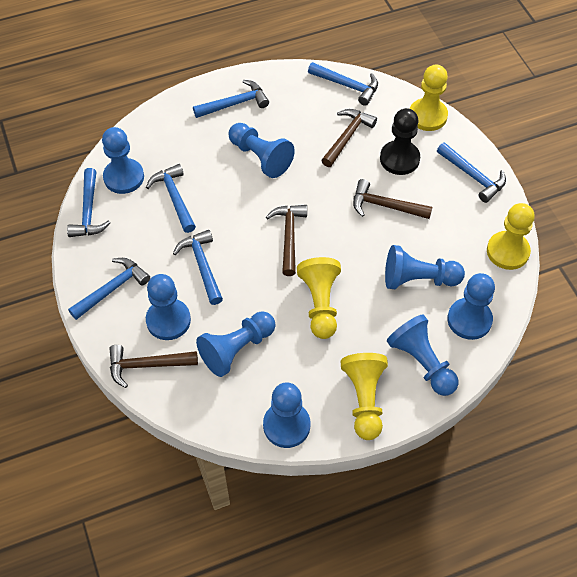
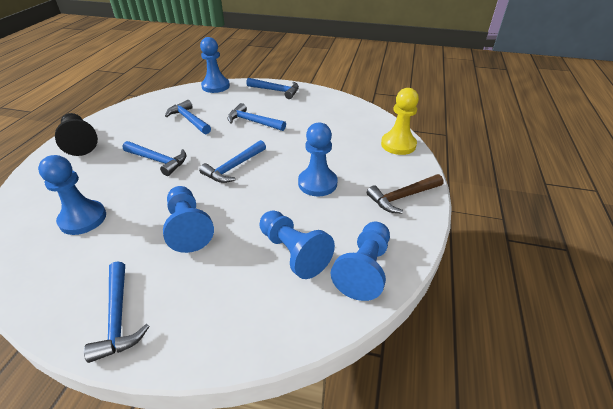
blue hammer: 7 -> 6
blue pawn: 8 -> 6
brown hammer: 4 -> 1
yellow pawn: 4 -> 1

